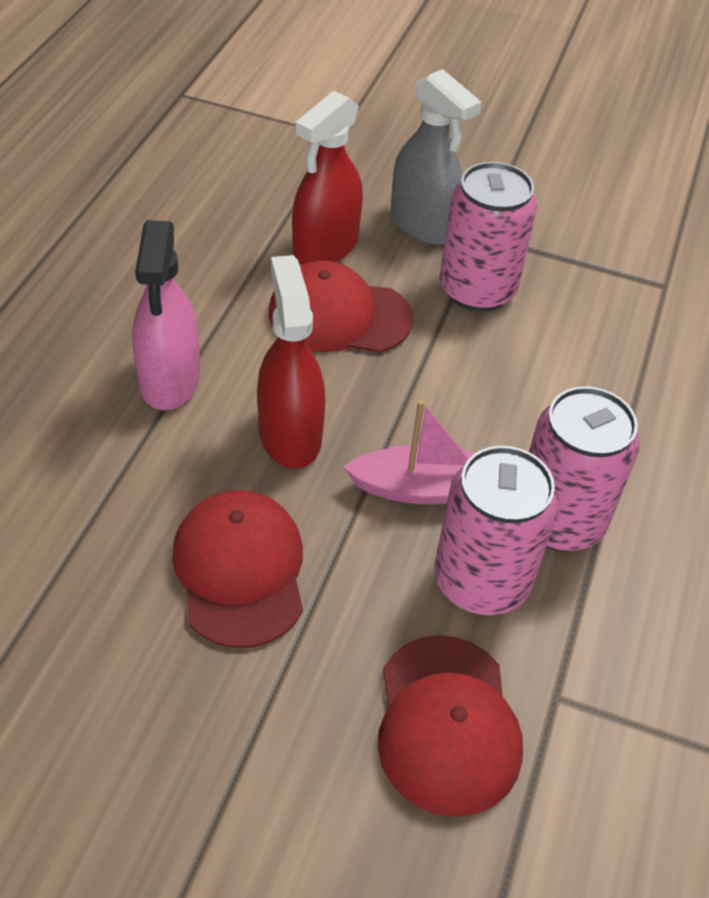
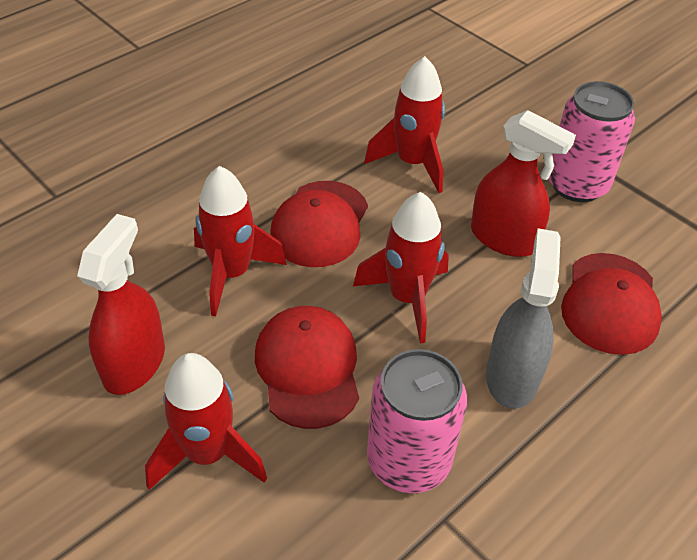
pink boat: 1 -> 0
pink can: 3 -> 2
pink spray bottle: 1 -> 0
red rocket: 0 -> 4

